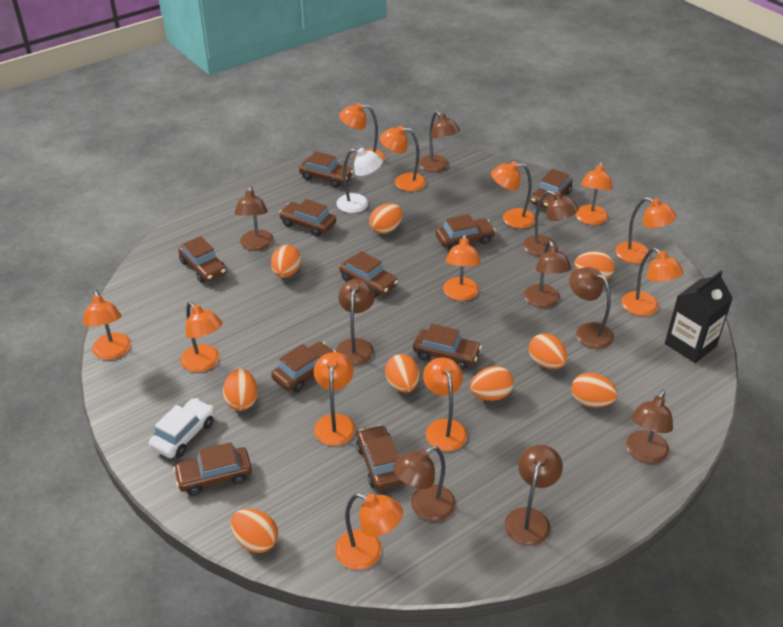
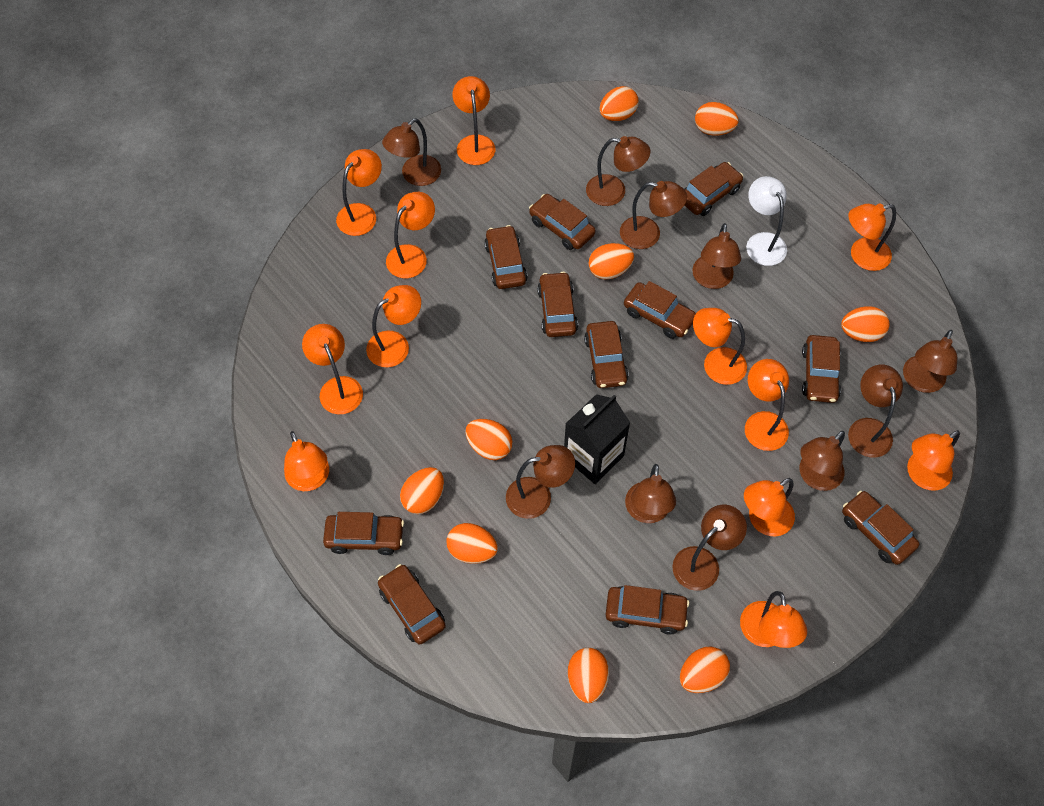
brown car: 10 -> 11
brown lamp: 9 -> 10
white car: 1 -> 0

